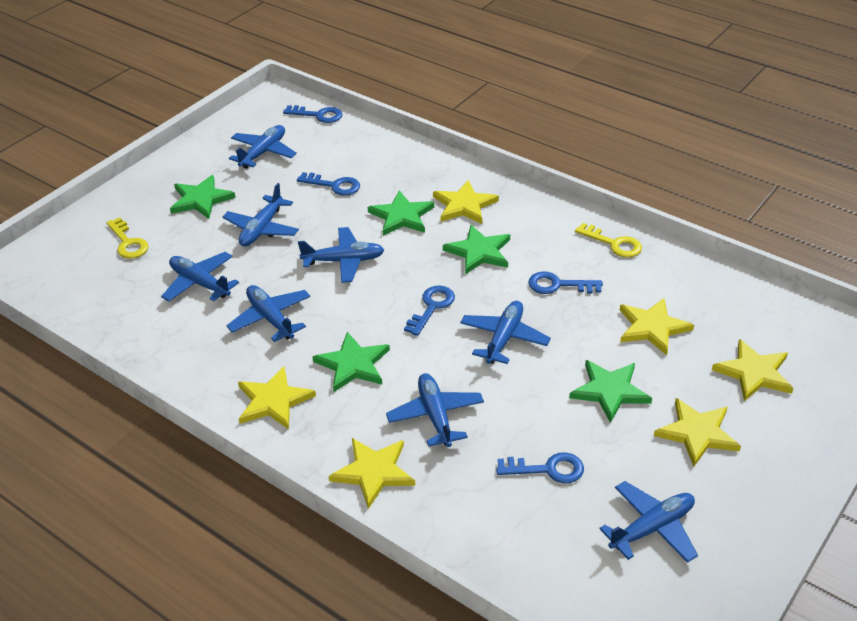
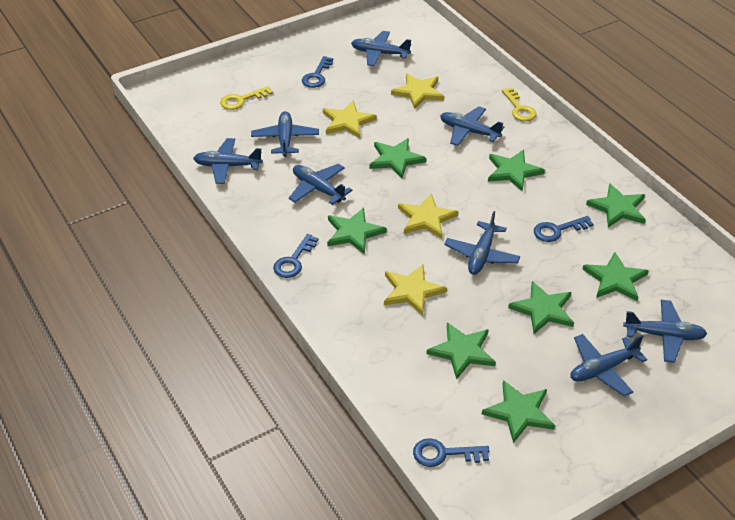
blue key: 5 -> 4
green star: 5 -> 8
yellow star: 6 -> 4

